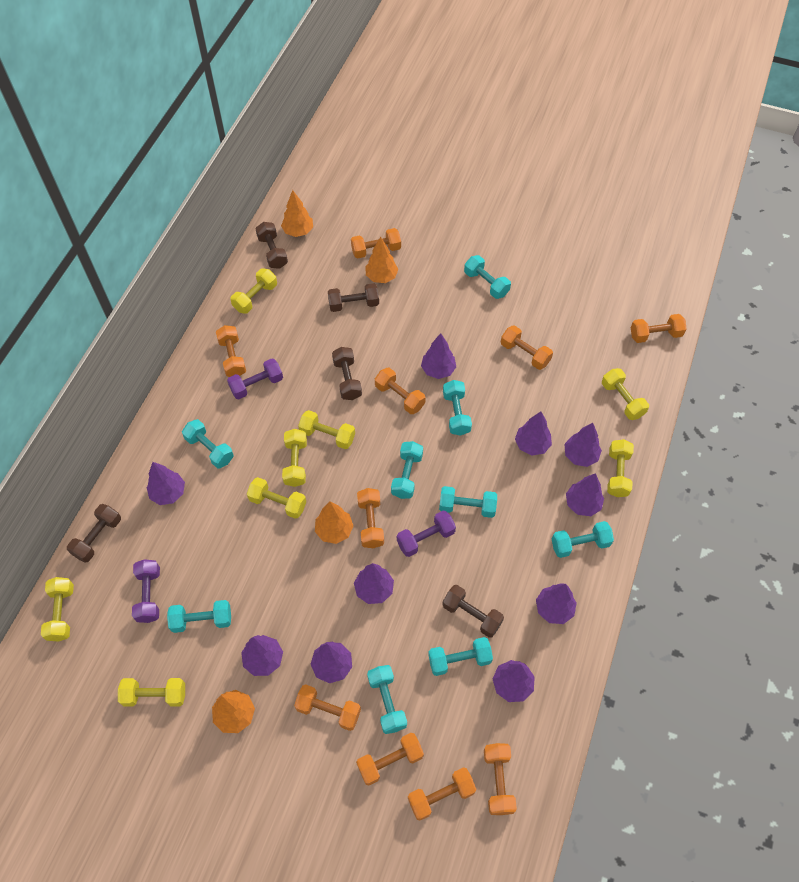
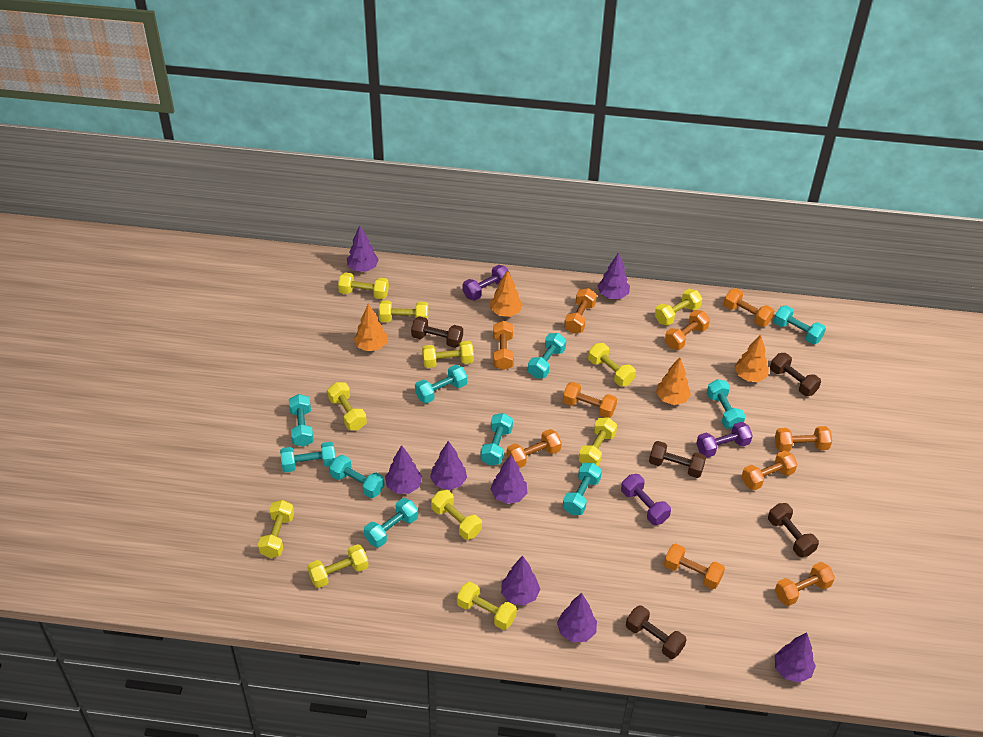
purple tree: 10 -> 8
turquoise dumbbell: 9 -> 10
yellow dumbbell: 8 -> 11

